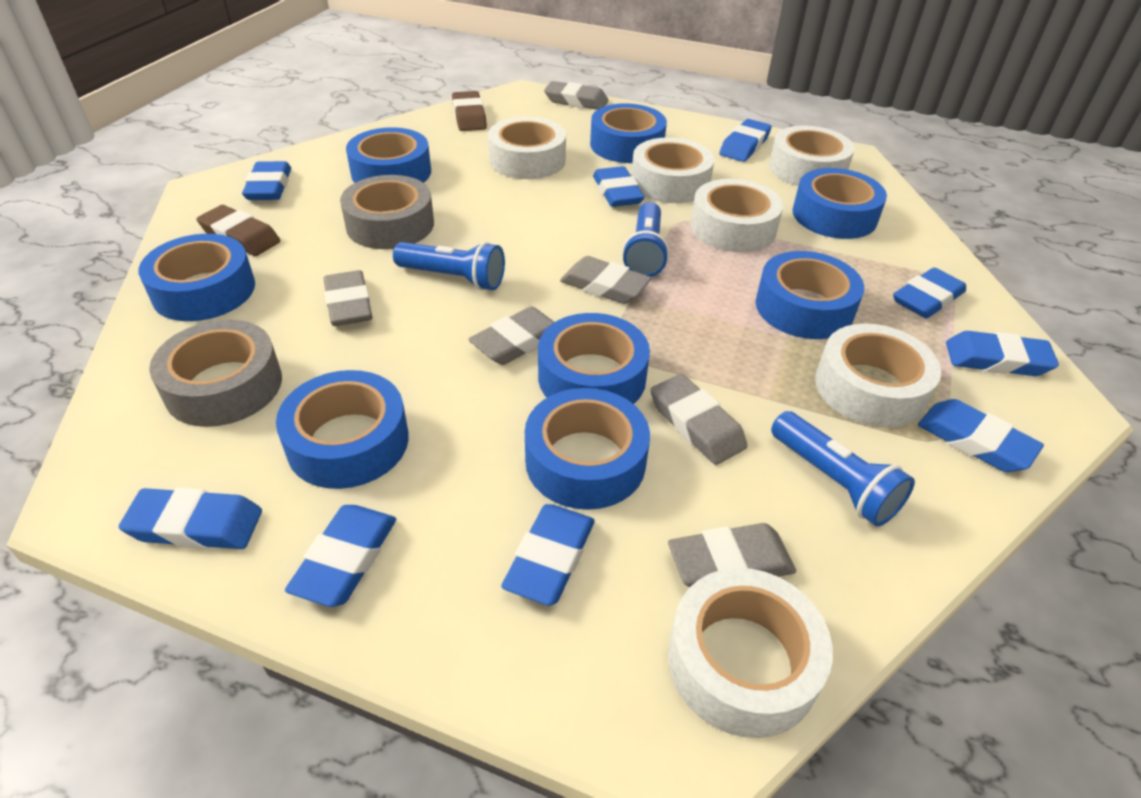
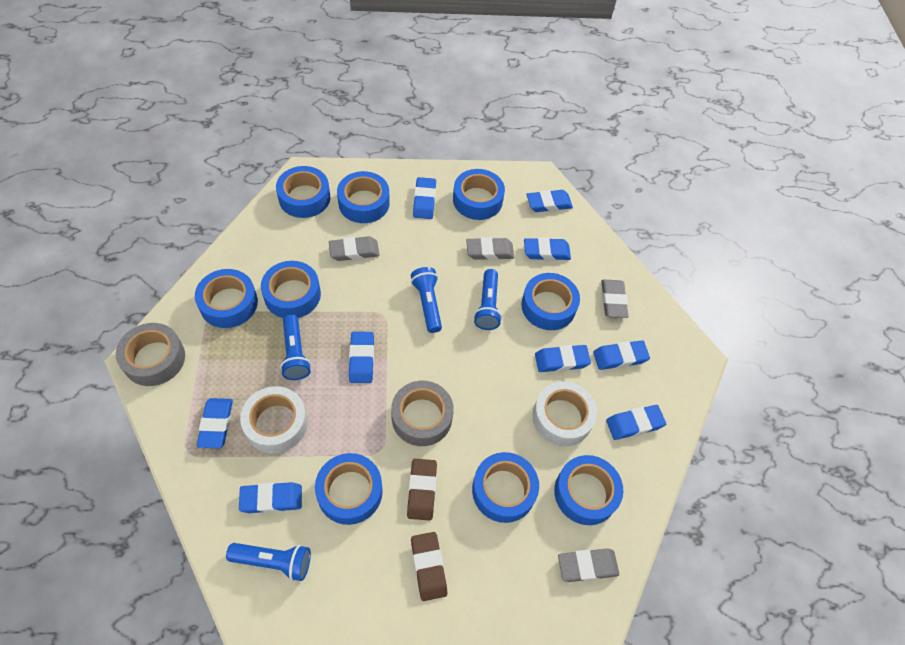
blue flashlight: 3 -> 4
blue tape: 8 -> 9
grey eraser: 6 -> 4
white tape: 6 -> 2

